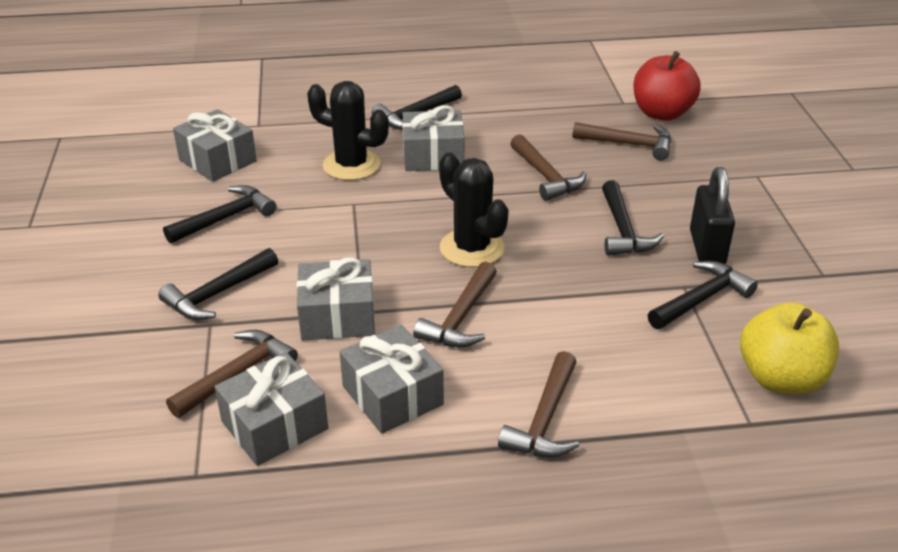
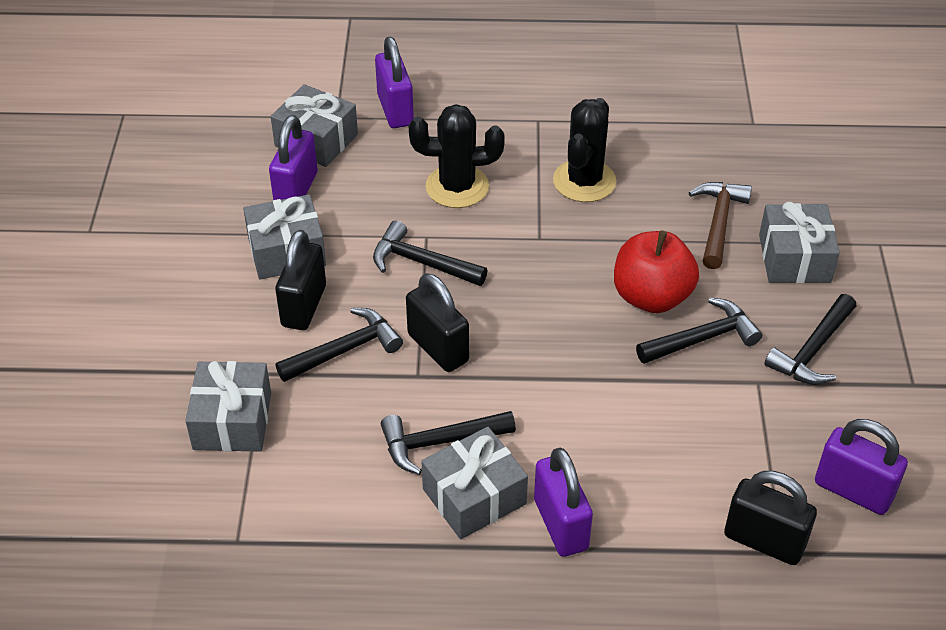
black padlock: 1 -> 3
brown hammer: 5 -> 1
purple padlock: 0 -> 4
yellow apple: 1 -> 0

